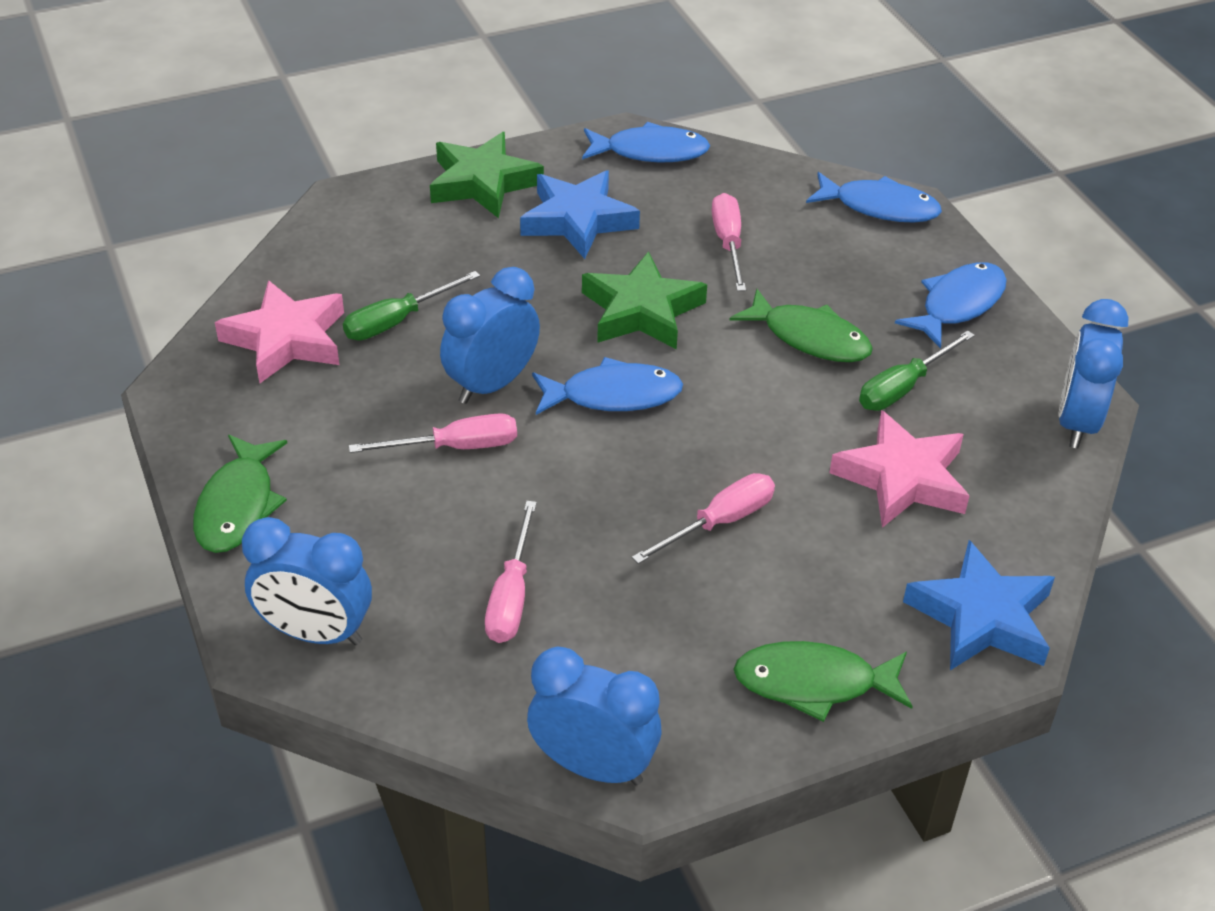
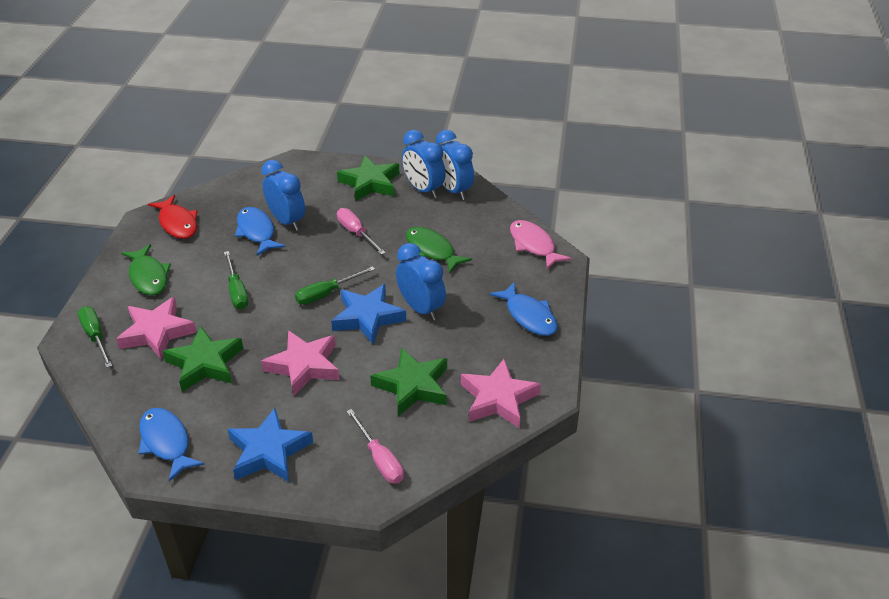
blue fish: 4 -> 3
green fish: 3 -> 2
green screwdriver: 2 -> 3
green star: 2 -> 3
pink fish: 0 -> 1
pink screwdriver: 4 -> 2
pink star: 2 -> 3
red fish: 0 -> 1

